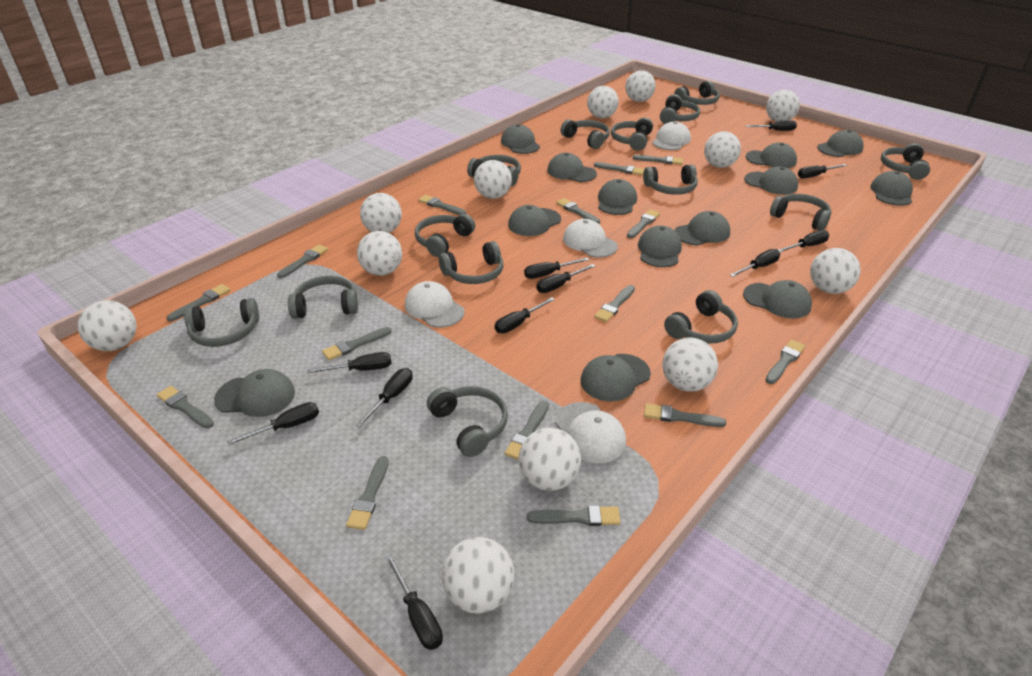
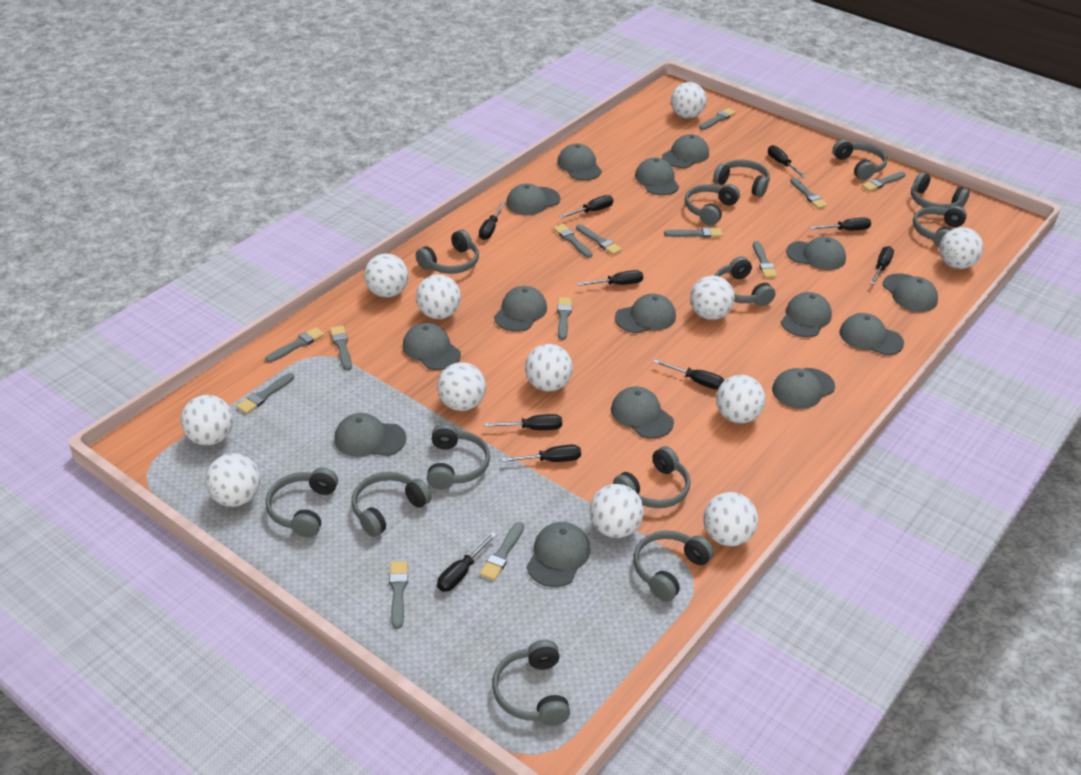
black screwdriver: 11 -> 10
grey brush: 15 -> 13
grey cap: 13 -> 15
grey headphones: 14 -> 13
white cap: 4 -> 0

